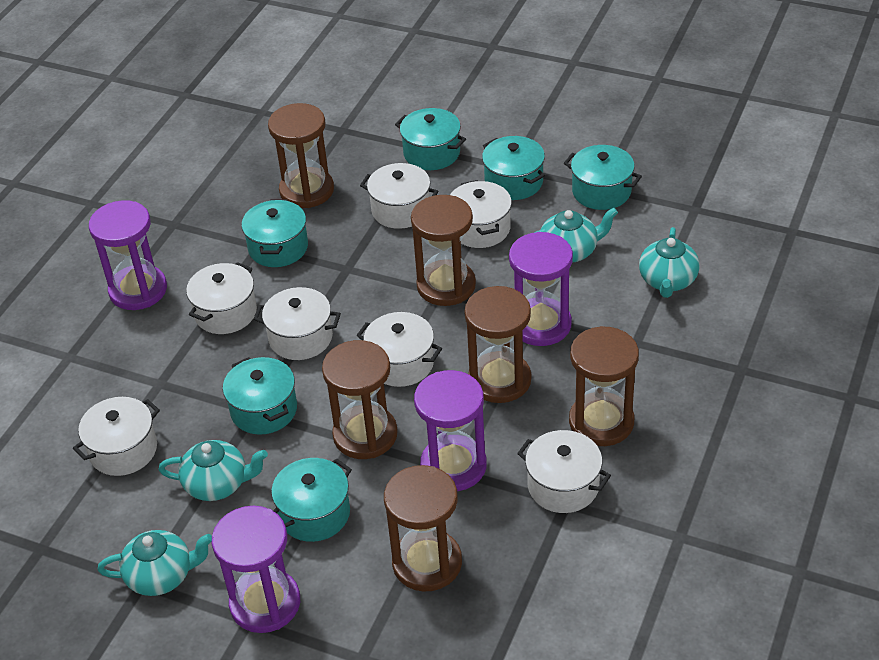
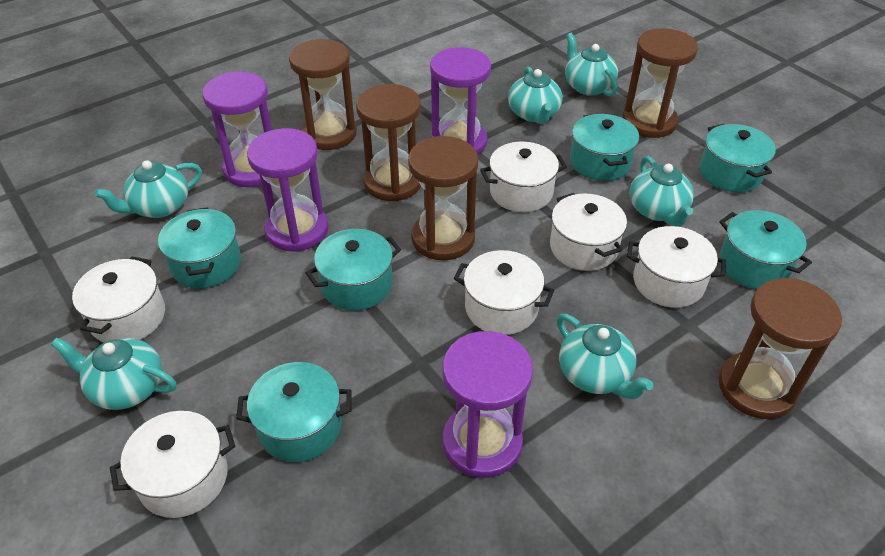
brown hourglass: 6 -> 5
turquoise teapot: 4 -> 6
white pot: 7 -> 6

